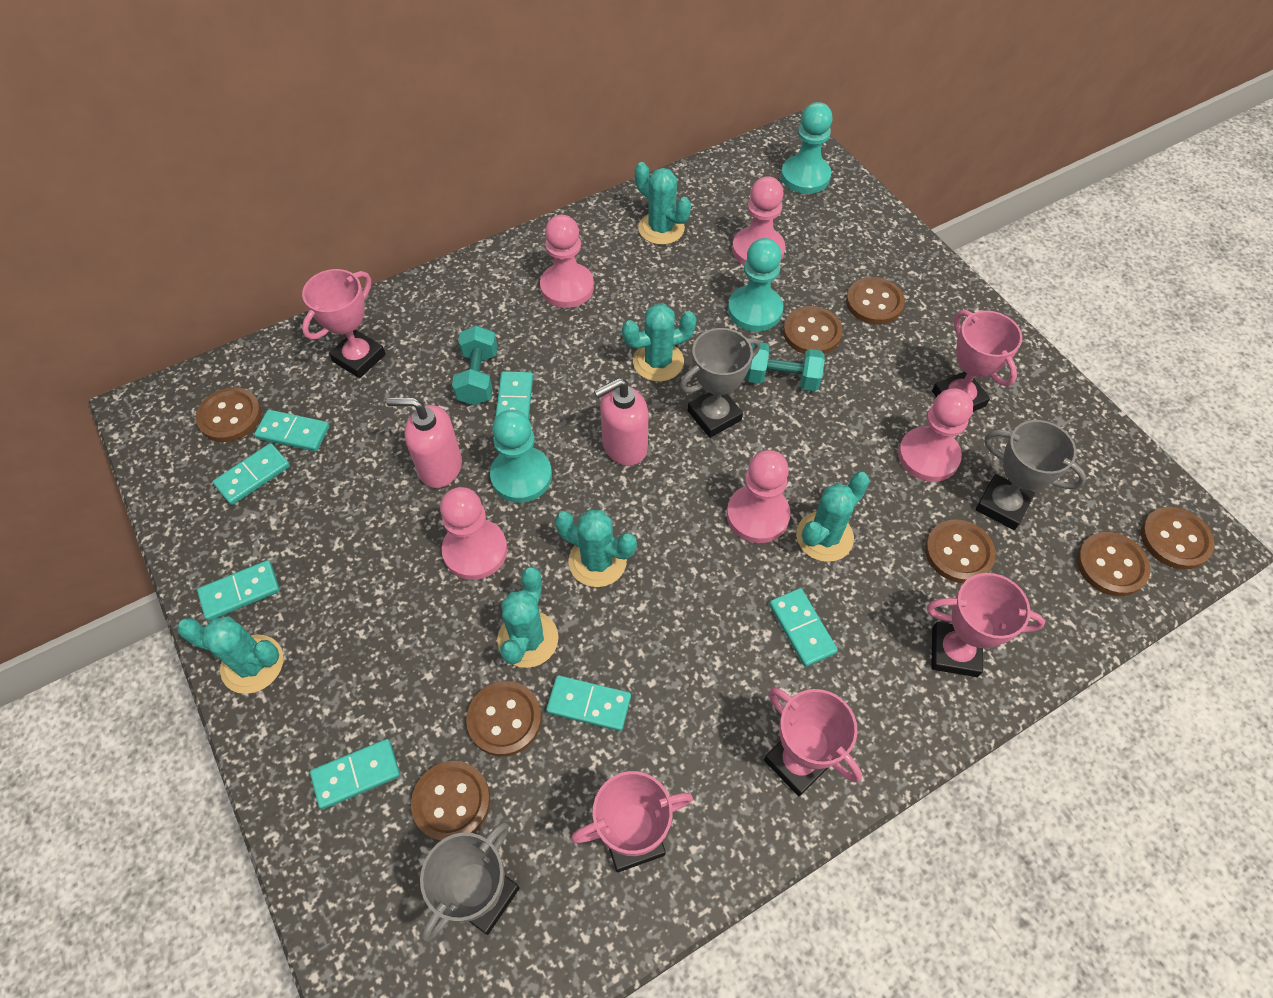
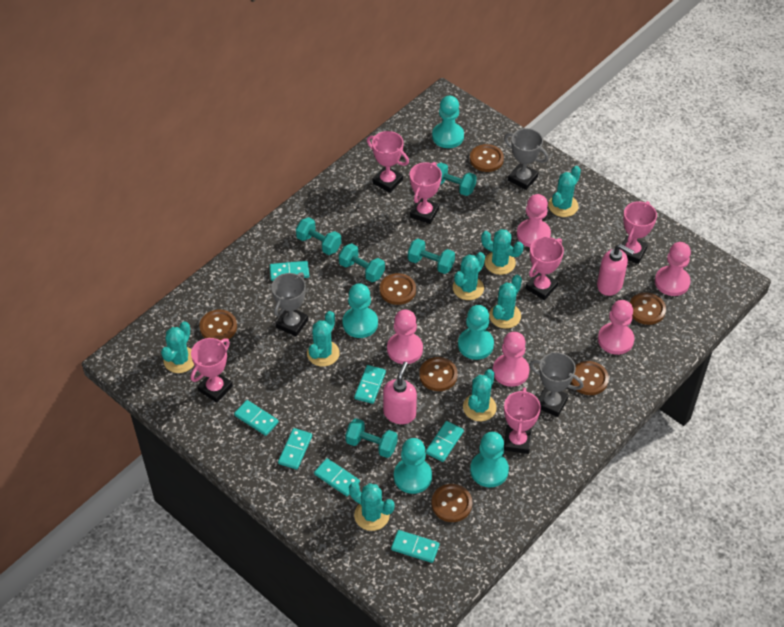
brown button: 8 -> 7
pink trophy: 5 -> 6
turquoise cactus: 6 -> 8
turquoise dumbbell: 2 -> 5
turquoise pawn: 3 -> 5

